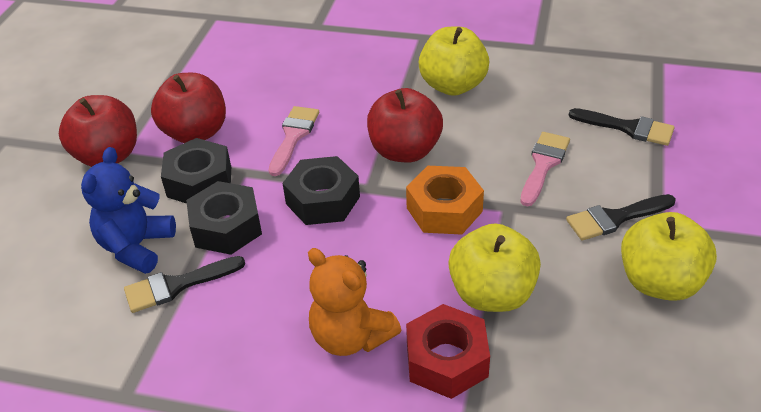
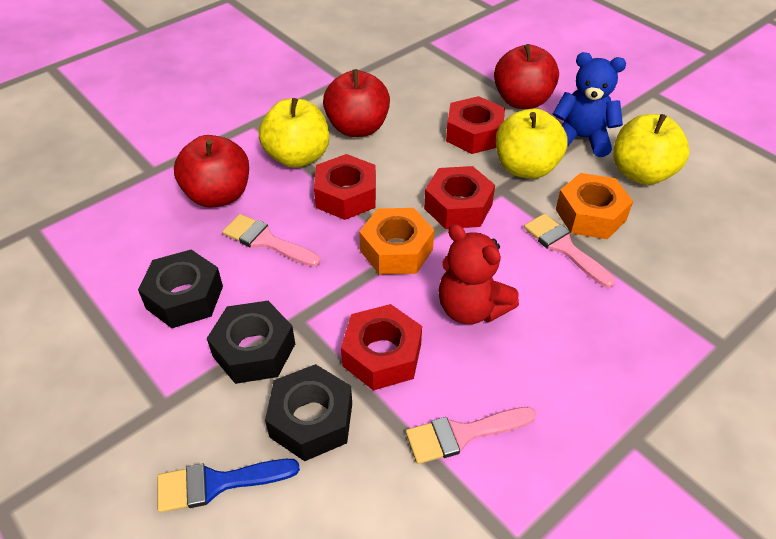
black brush: 3 -> 0
blue brush: 0 -> 1
orange nut: 1 -> 2
orange teddy bear: 1 -> 0
pink brush: 2 -> 3
red nut: 1 -> 4
red teddy bear: 0 -> 1

